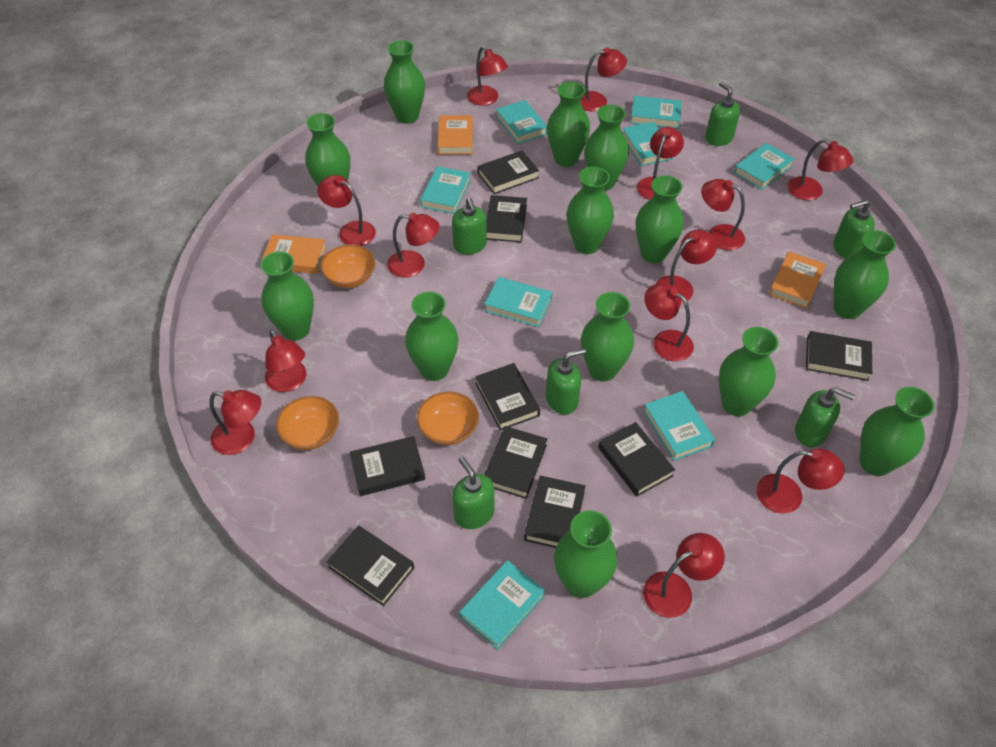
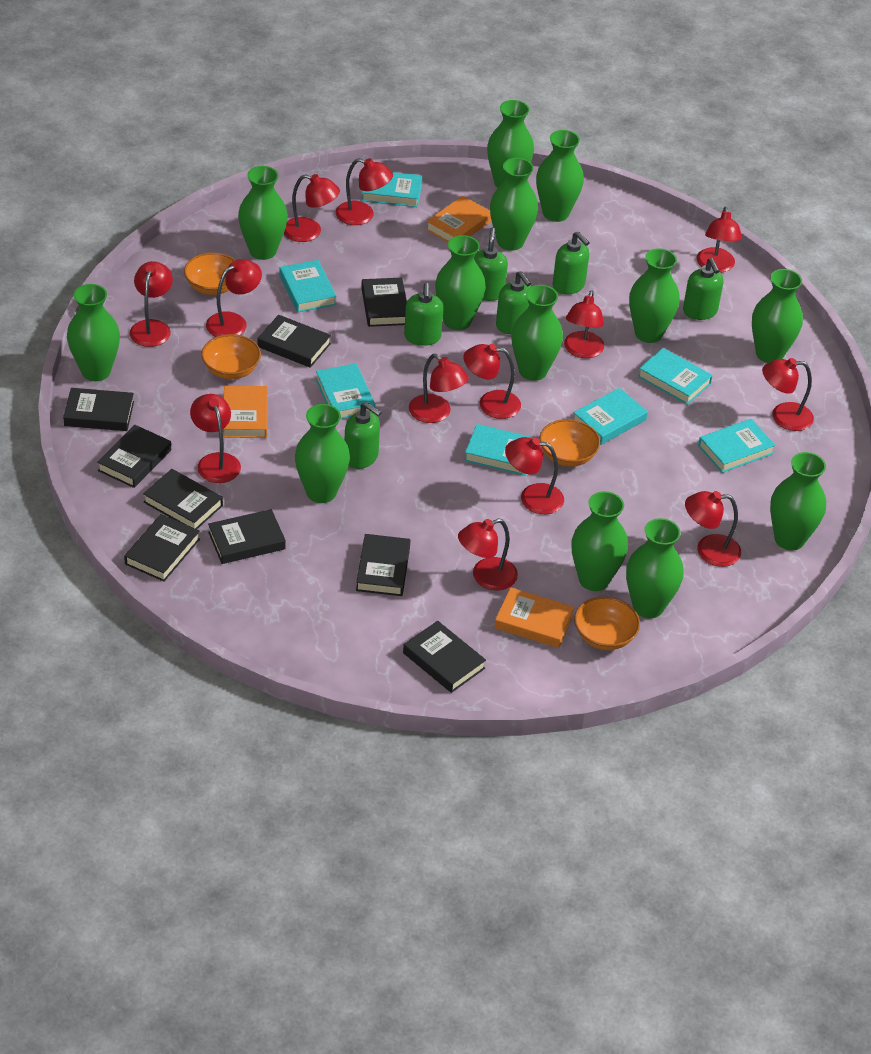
orange bowl: 3 -> 4
turquoise book: 8 -> 7

